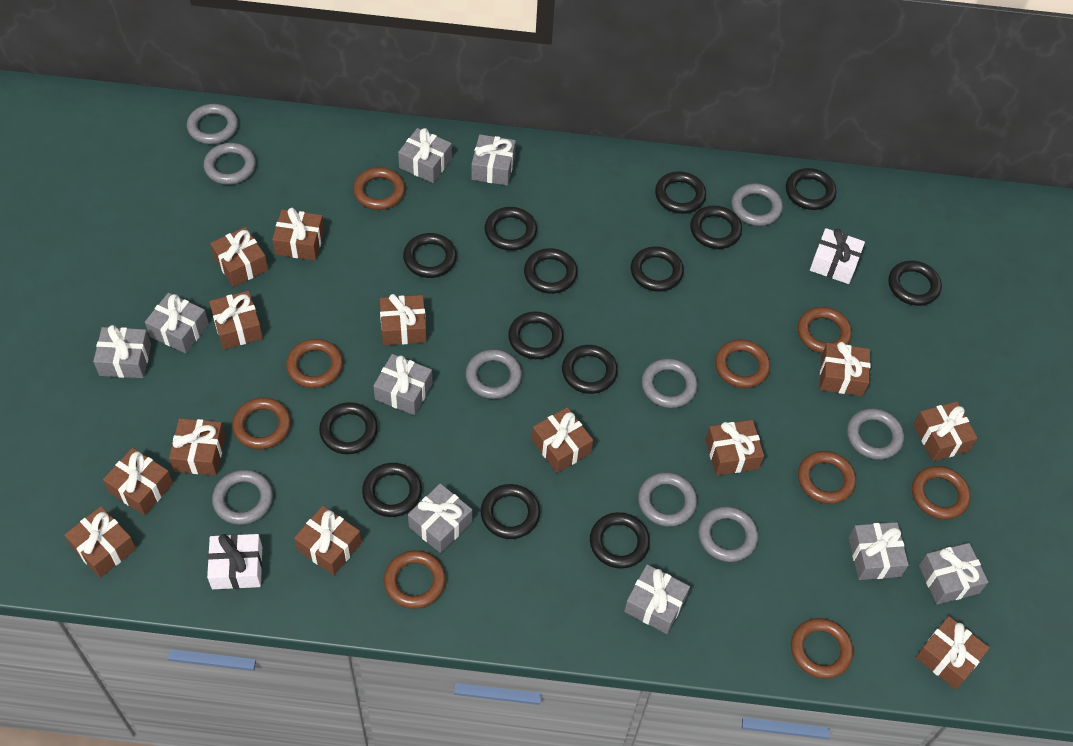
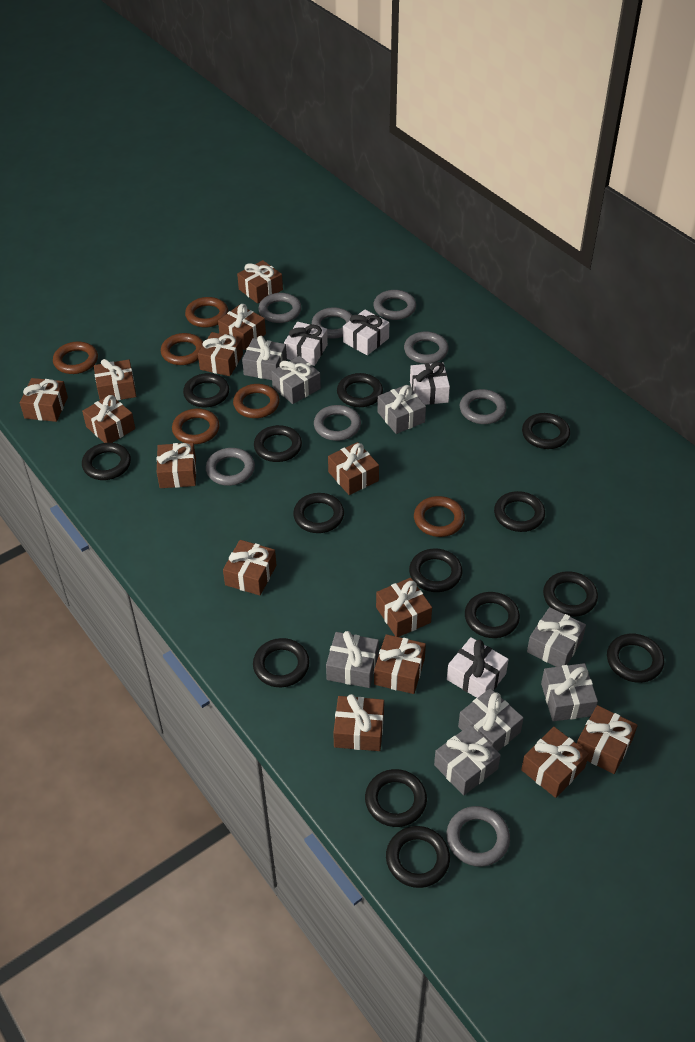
brown gift: 13 -> 14
brown ring: 9 -> 6
grey gift: 9 -> 8
grey ring: 9 -> 8
white gift: 2 -> 4

